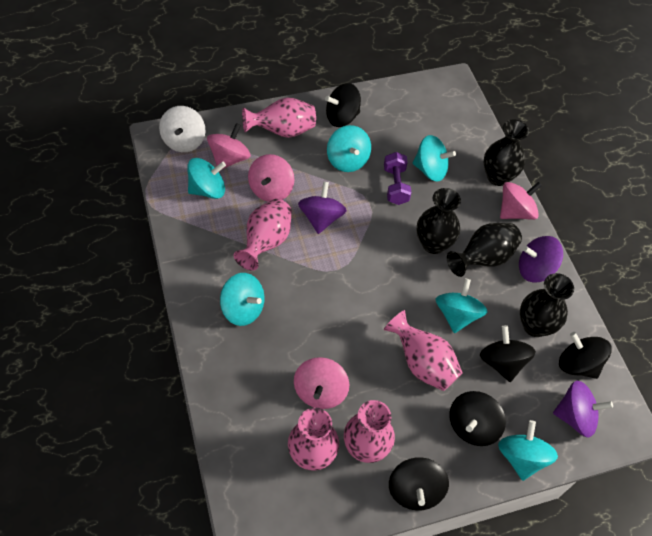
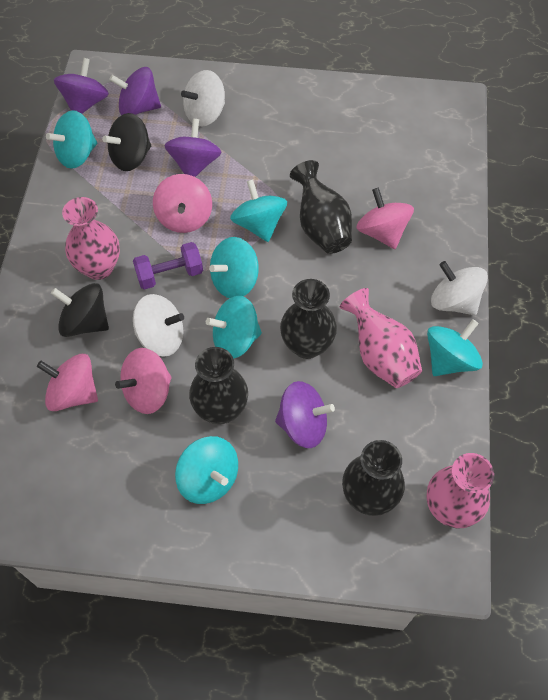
black spinning top: 5 -> 2
pink vase: 5 -> 3
purple spinning top: 3 -> 4
white spinning top: 1 -> 3

